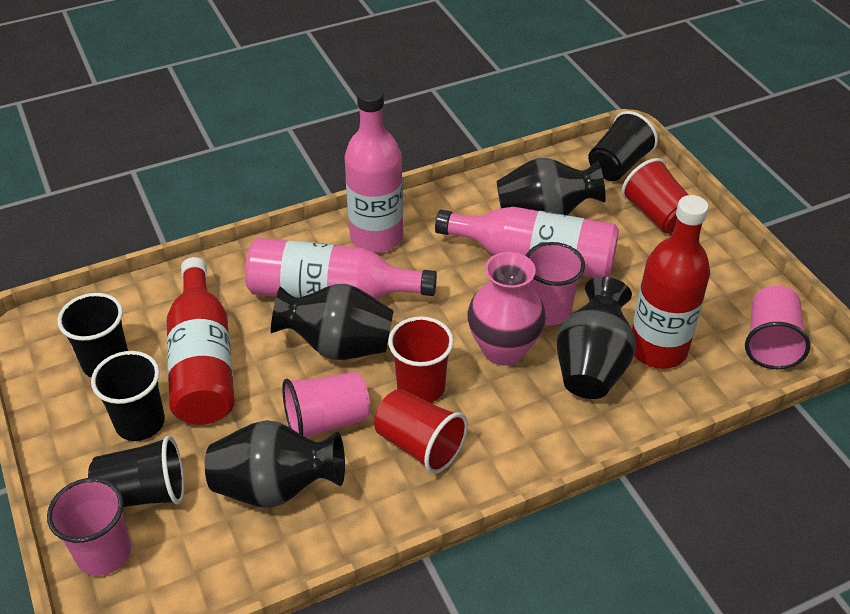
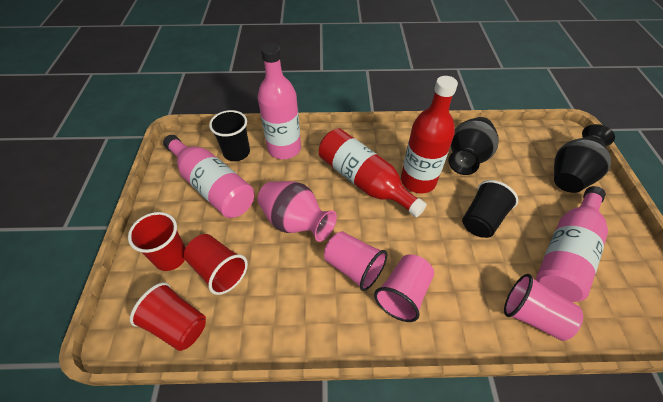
black cup: 4 -> 2
black vase: 4 -> 2
pink cup: 4 -> 3

